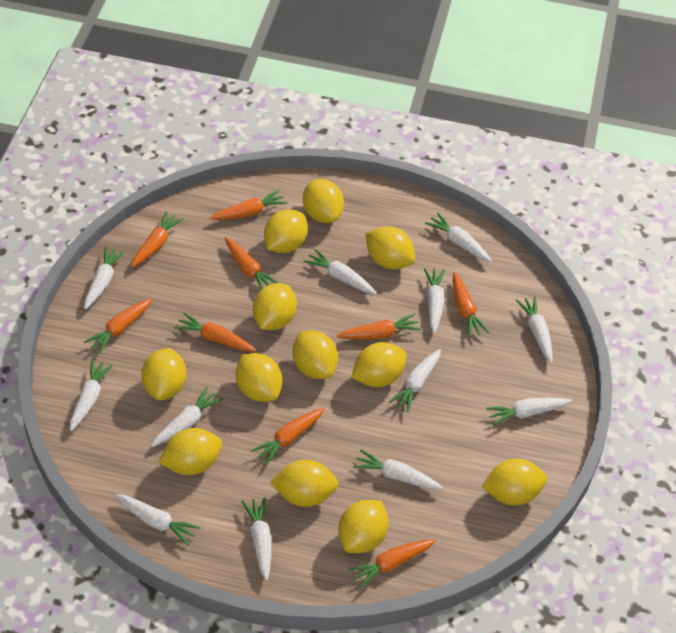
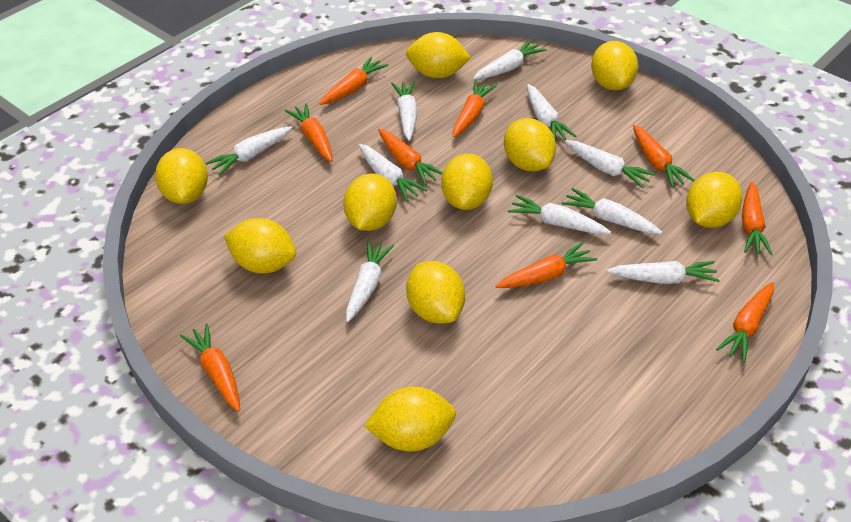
white carrot: 12 -> 10
yellow lemon: 12 -> 10

